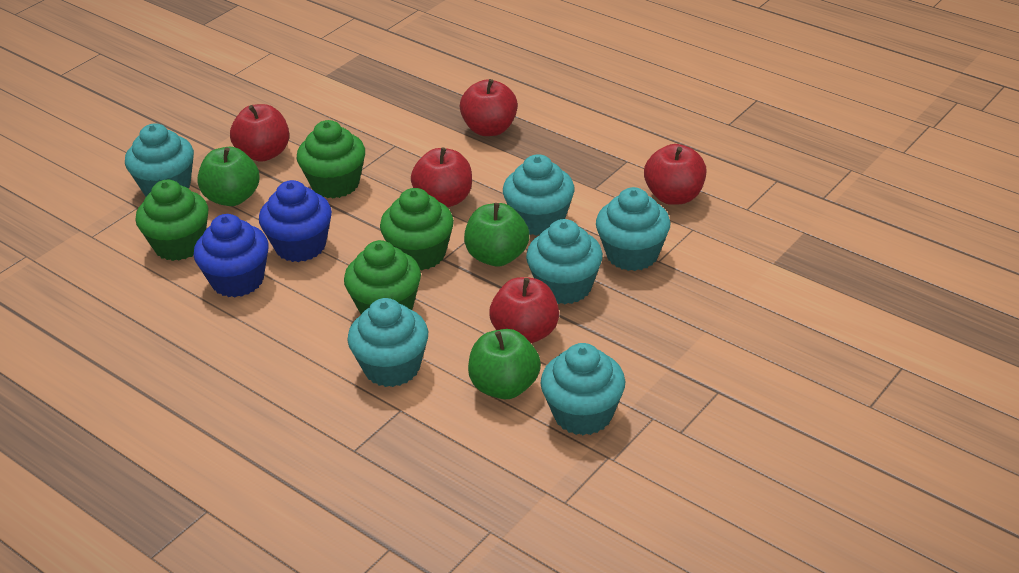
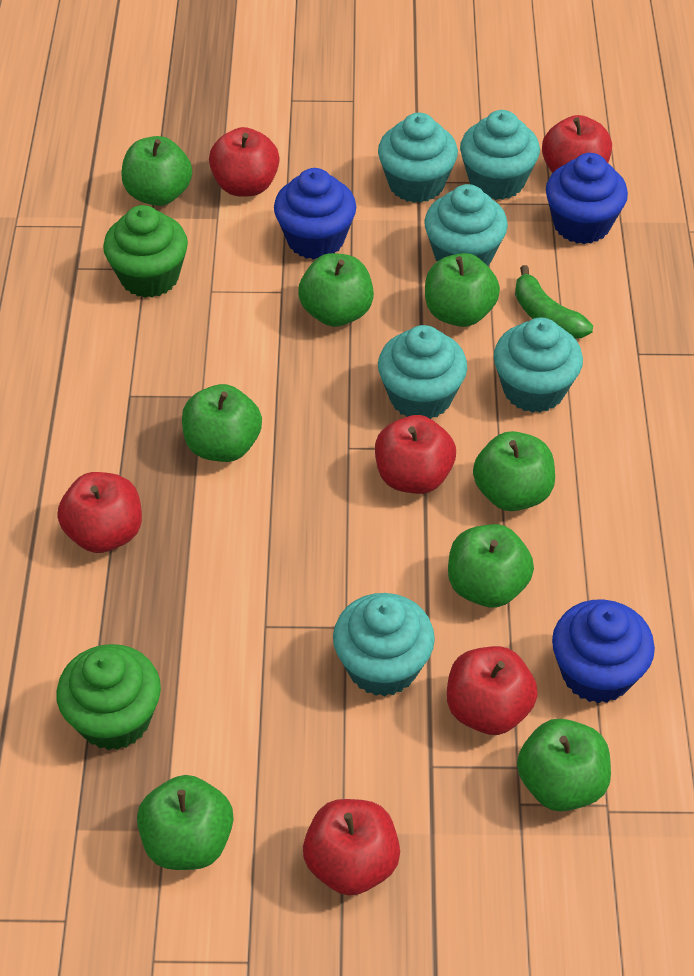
blue cupcake: 2 -> 3
green apple: 3 -> 8
green banana: 0 -> 1
green cupcake: 4 -> 2
red apple: 5 -> 6

